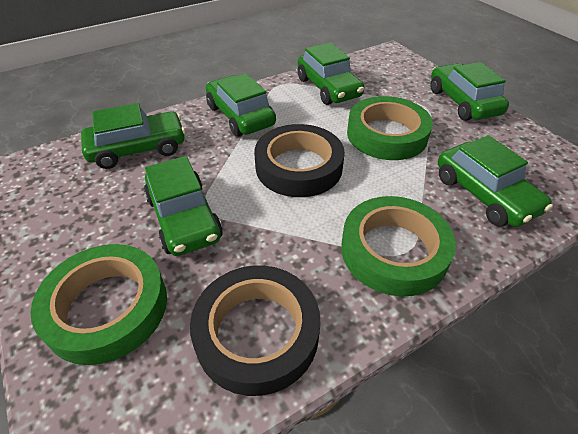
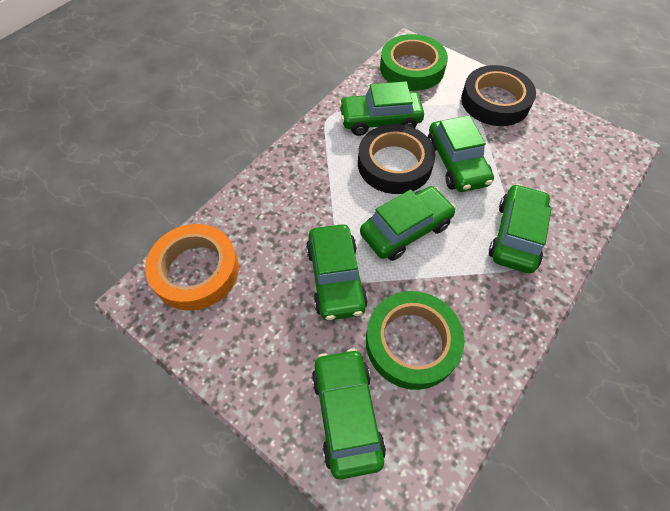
green tape: 3 -> 2
orange tape: 0 -> 1

